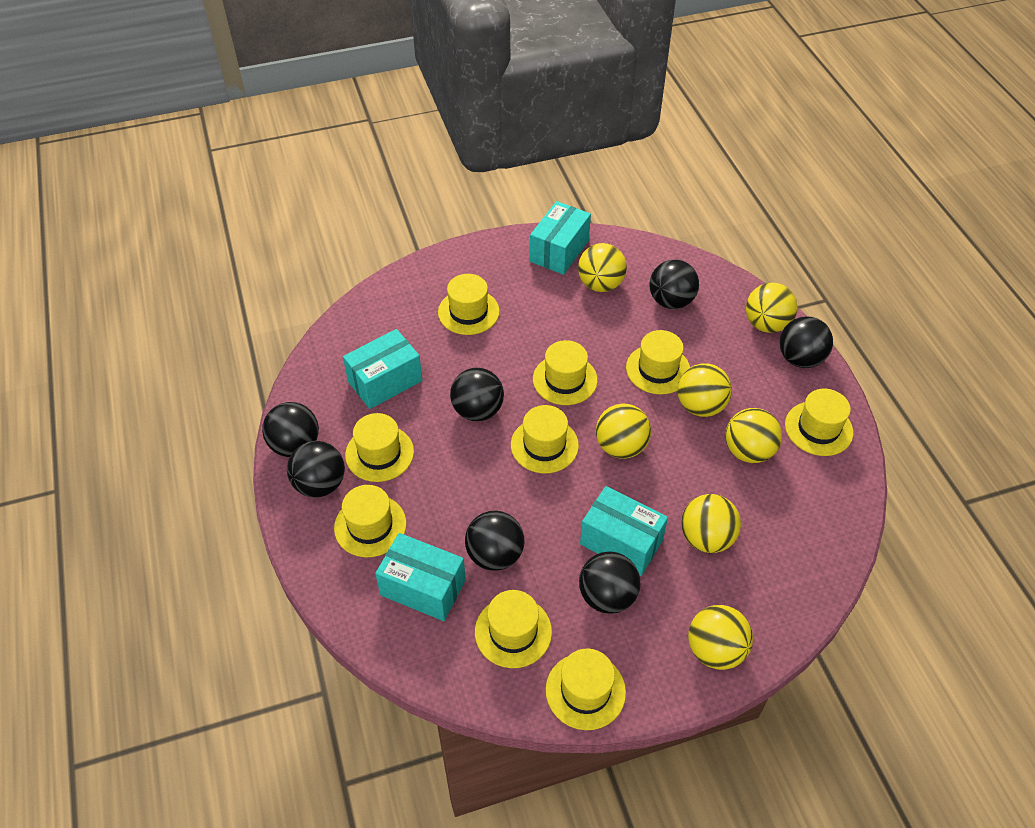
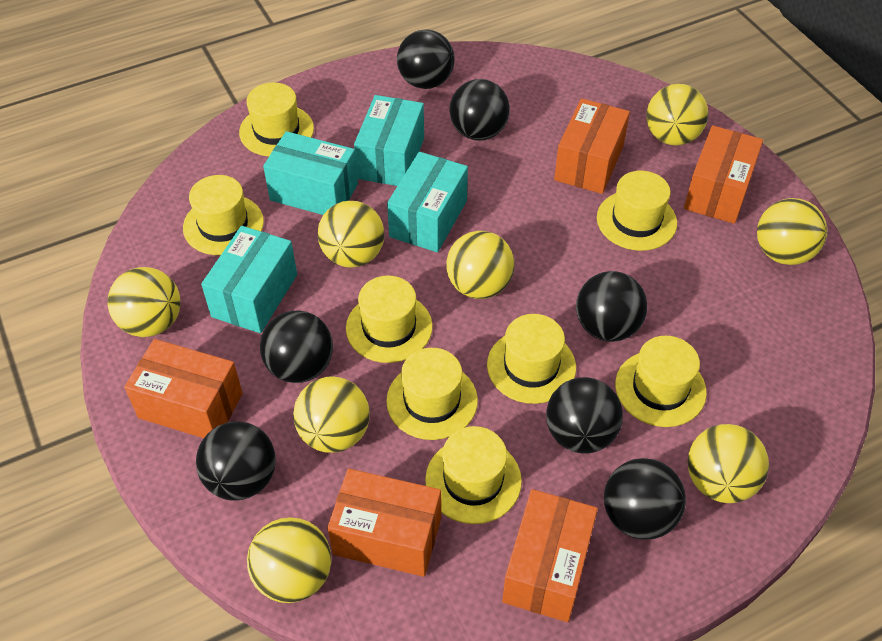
orange box: 0 -> 5
yellow ball: 7 -> 8
yellow hat: 9 -> 8

